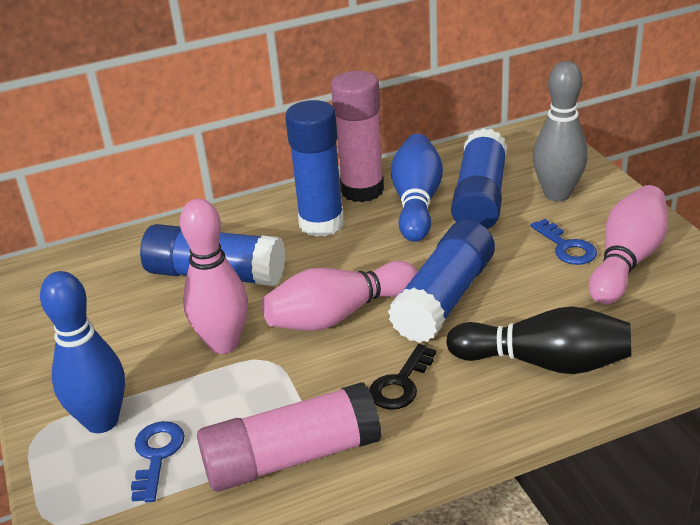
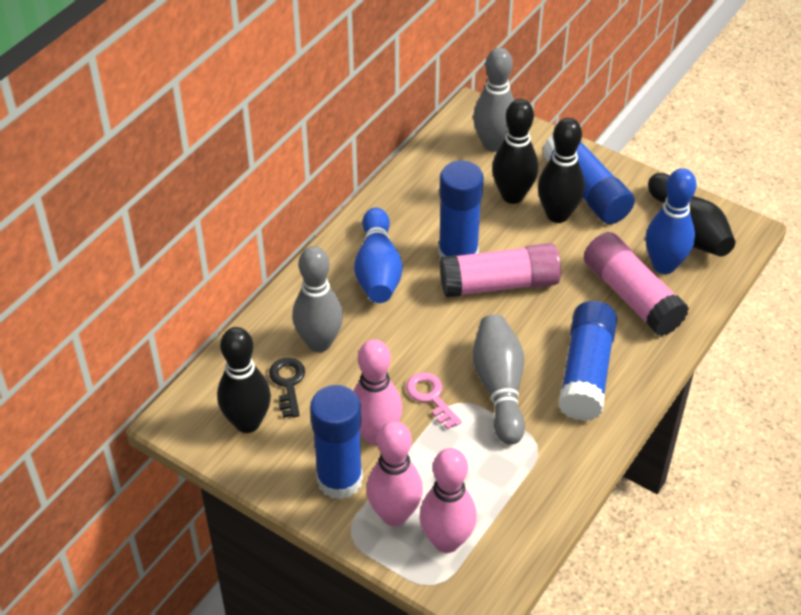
black bowling pin: 1 -> 4
blue key: 2 -> 0
grey bowling pin: 1 -> 3
pink key: 0 -> 1

